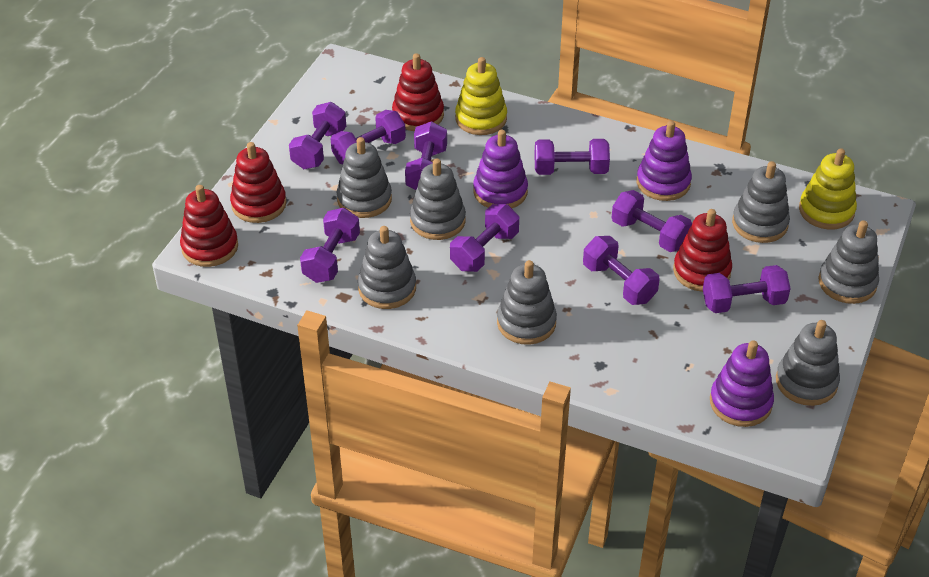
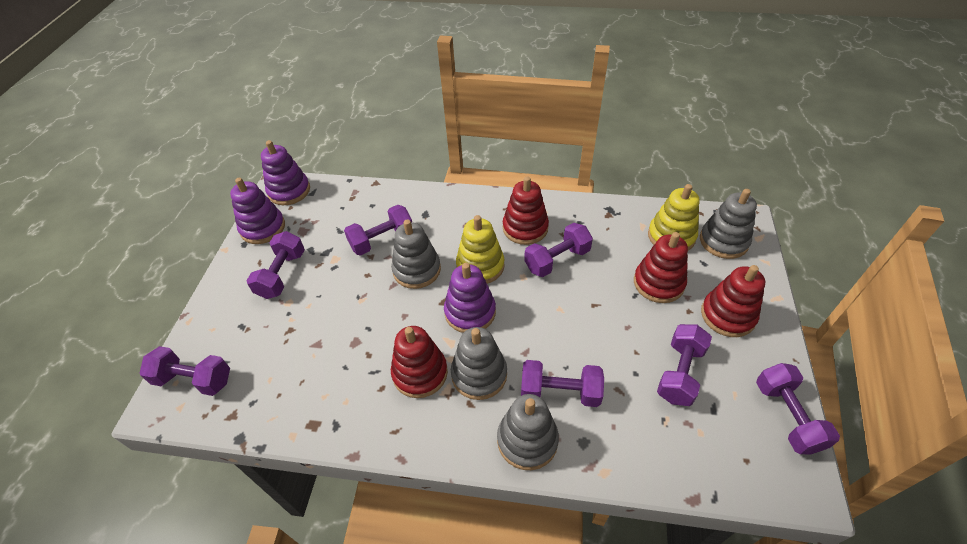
grey stacking toy: 7 -> 4
purple dumbbell: 9 -> 7

